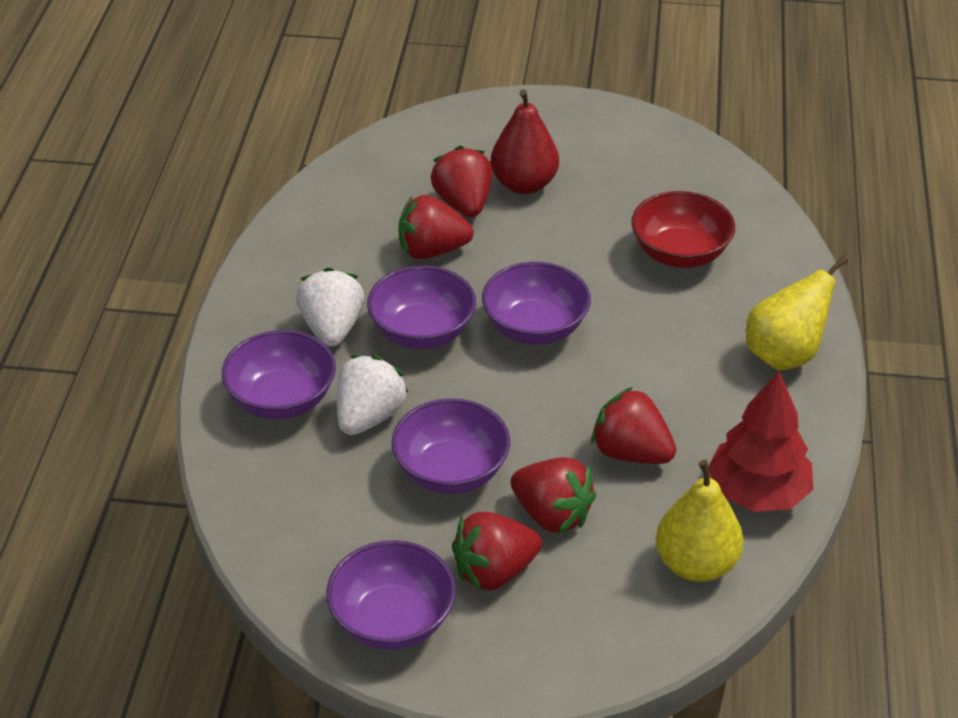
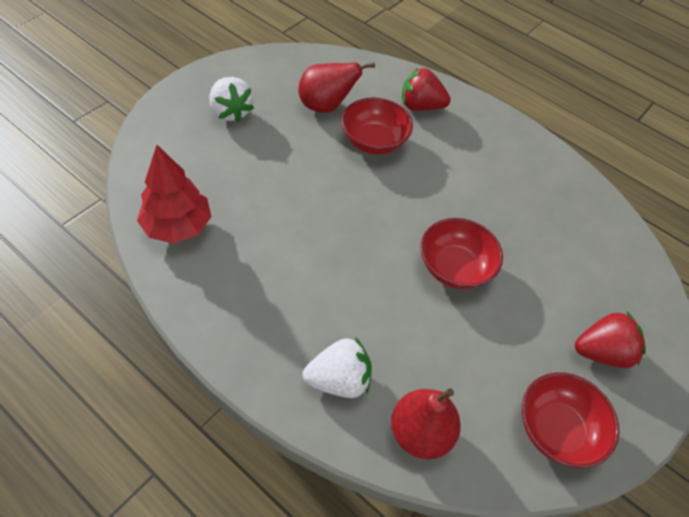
purple bowl: 5 -> 0
red bowl: 1 -> 3
red pear: 1 -> 2
red strawberry: 5 -> 2
yellow pear: 2 -> 0

